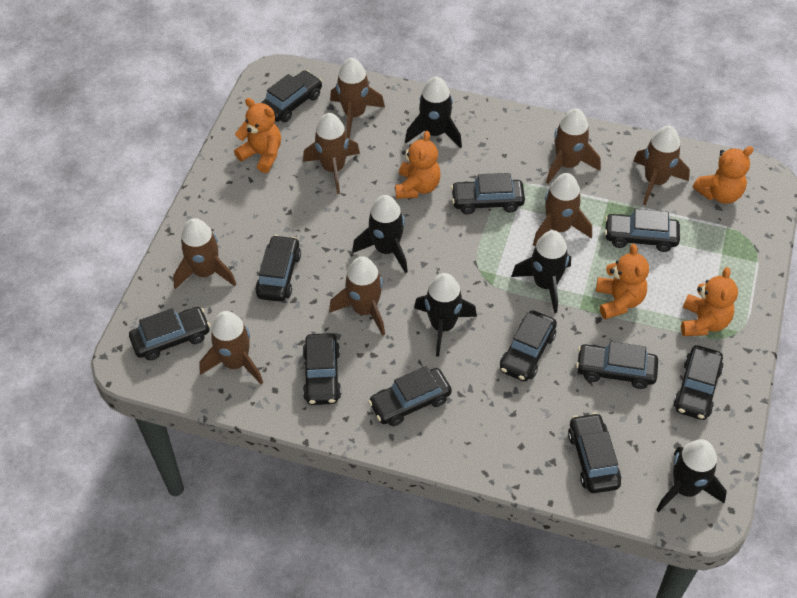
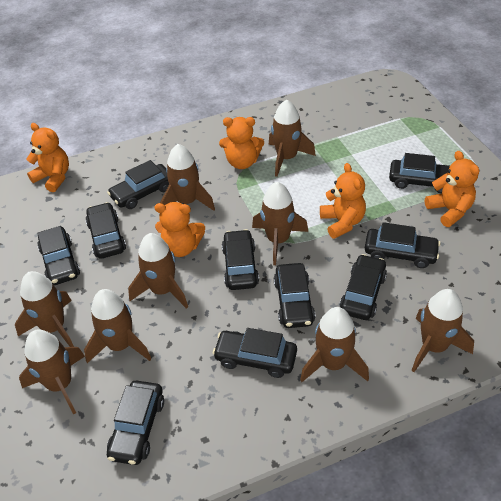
black car: 11 -> 10
black rocket: 5 -> 0
brown rocket: 8 -> 9

